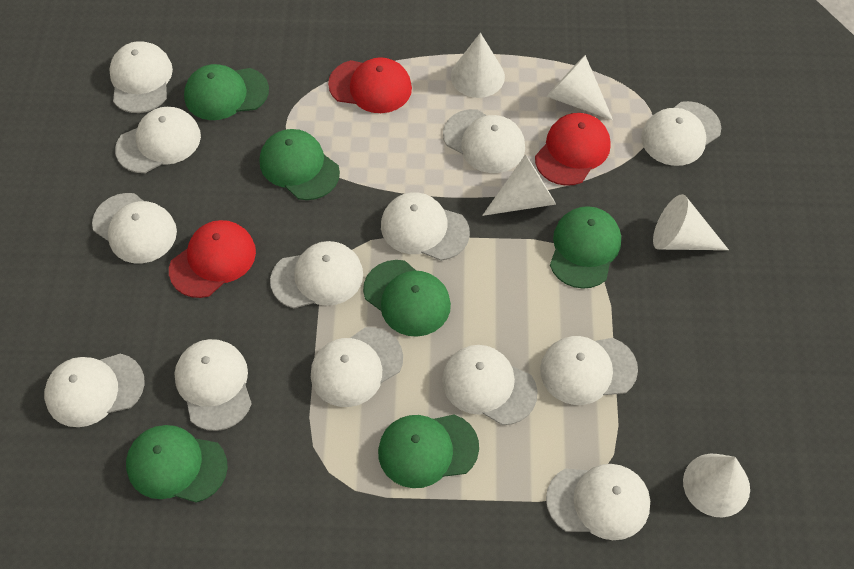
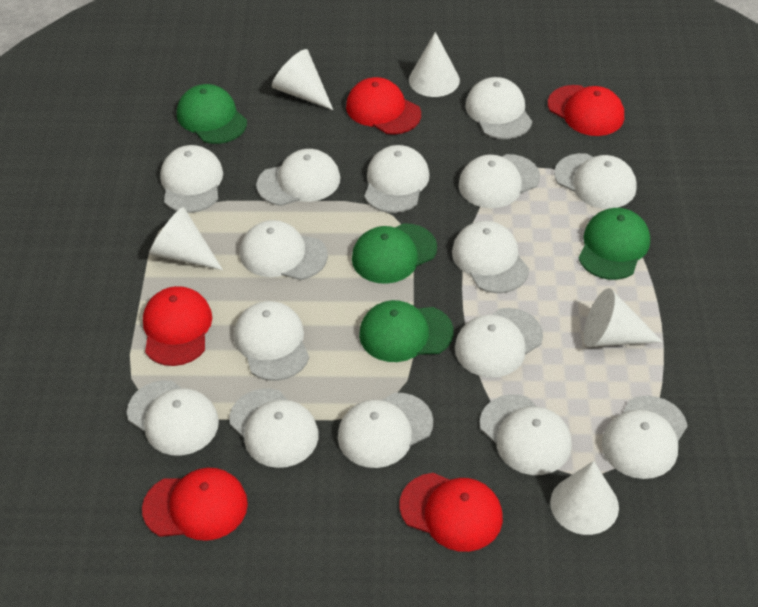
green cap: 6 -> 4
red cap: 3 -> 5
white cap: 13 -> 15

